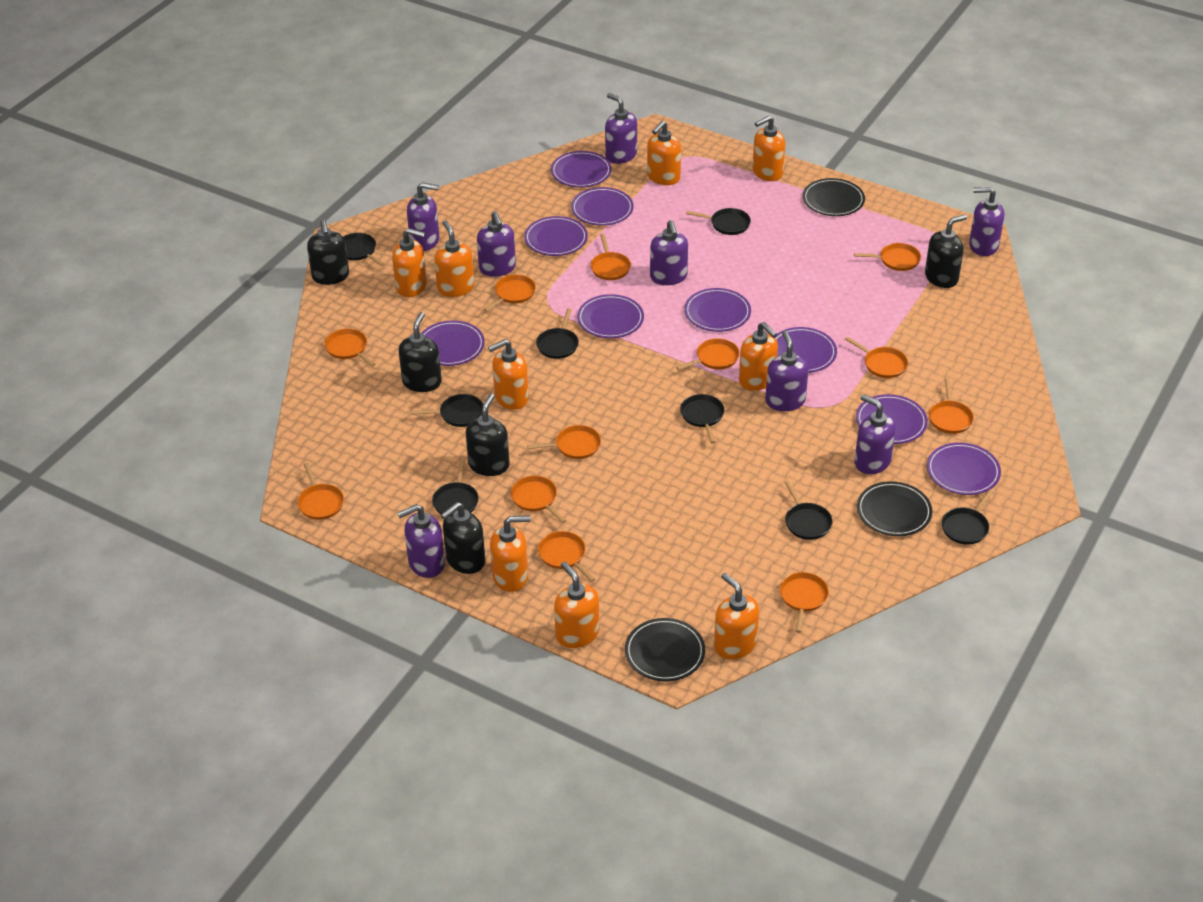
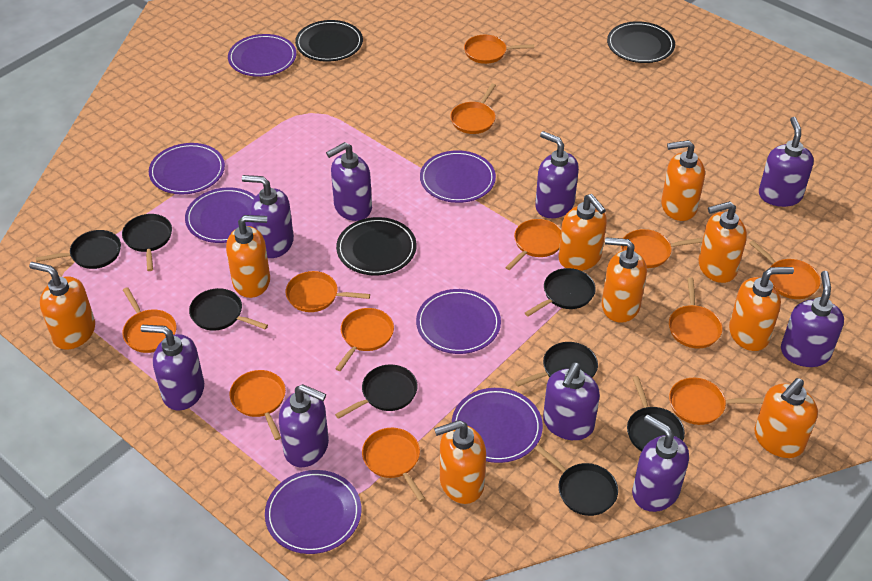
black soap dispenser: 5 -> 0
purple plate: 9 -> 7
purple soap dispenser: 8 -> 9

